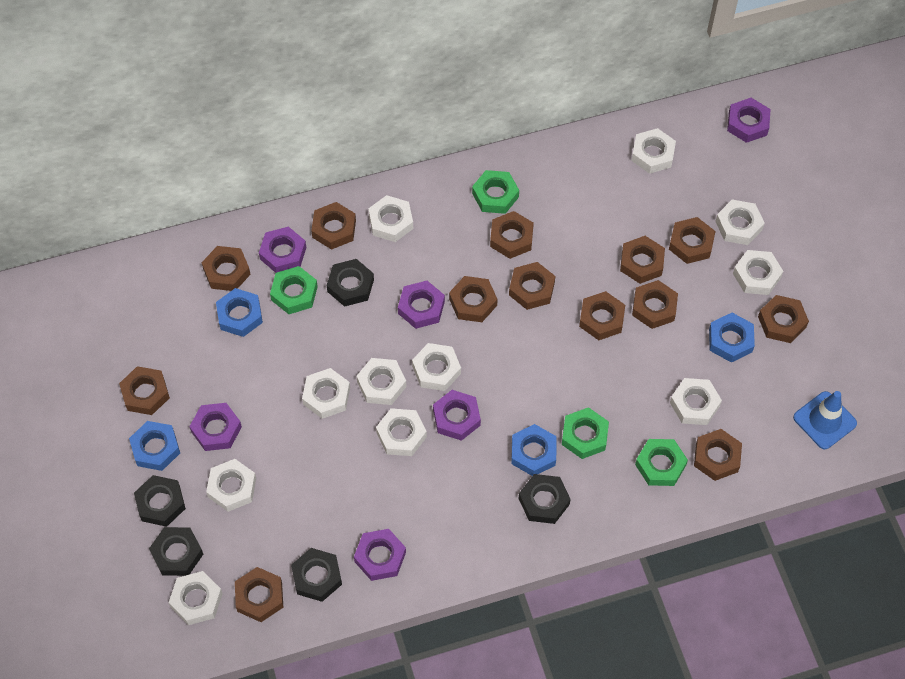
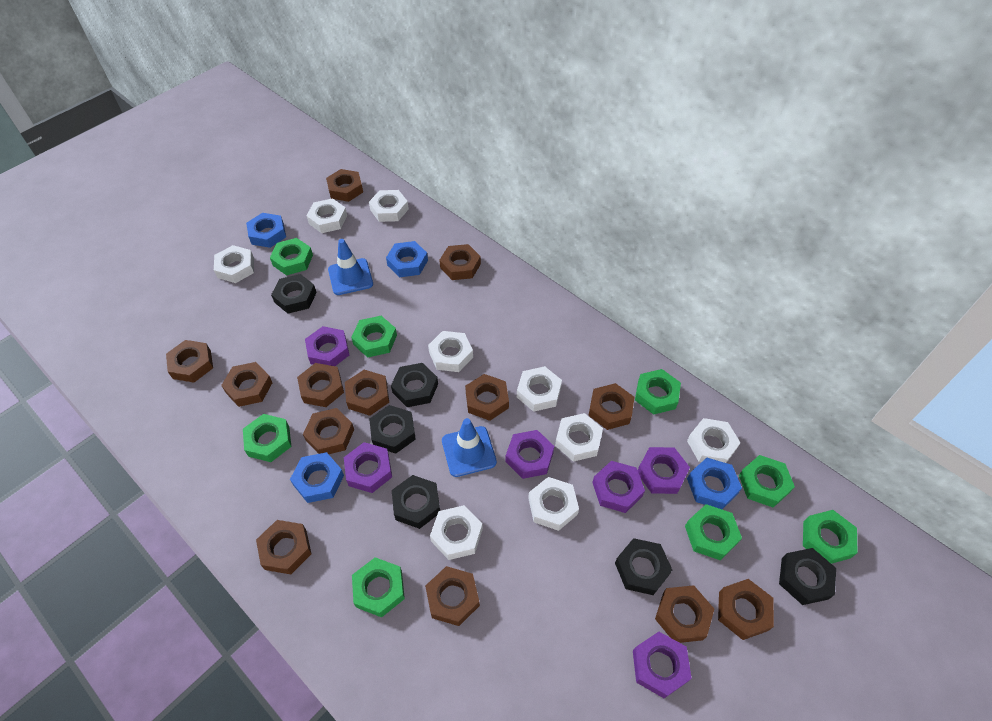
black nut: 5 -> 6
blue traffic cone: 1 -> 2
green nut: 4 -> 8
white nut: 11 -> 9

